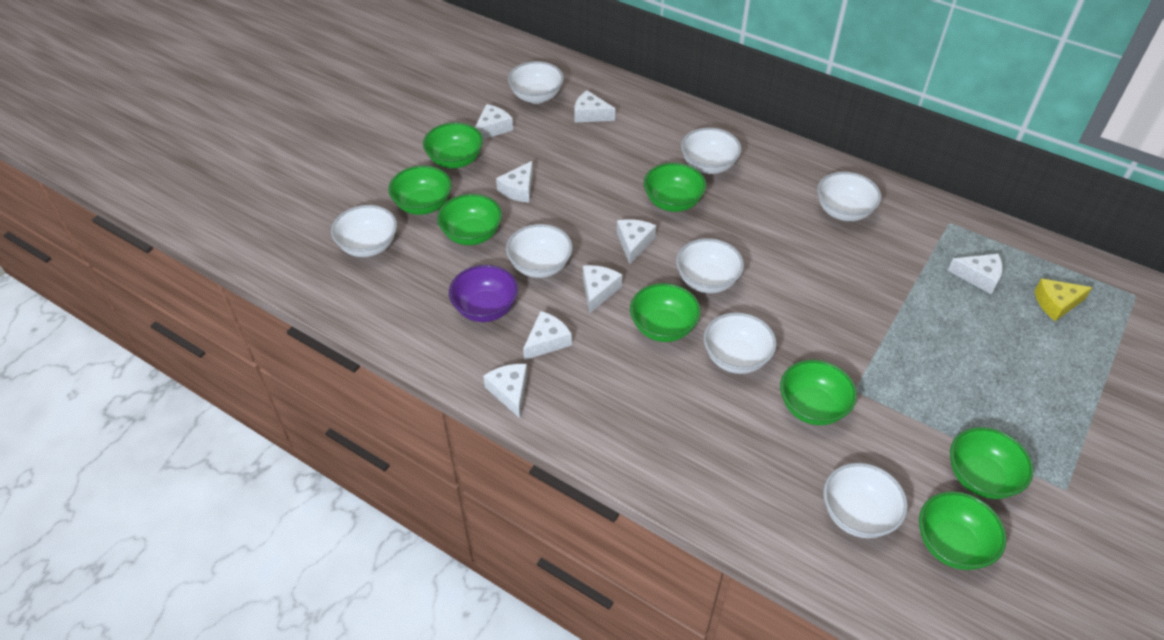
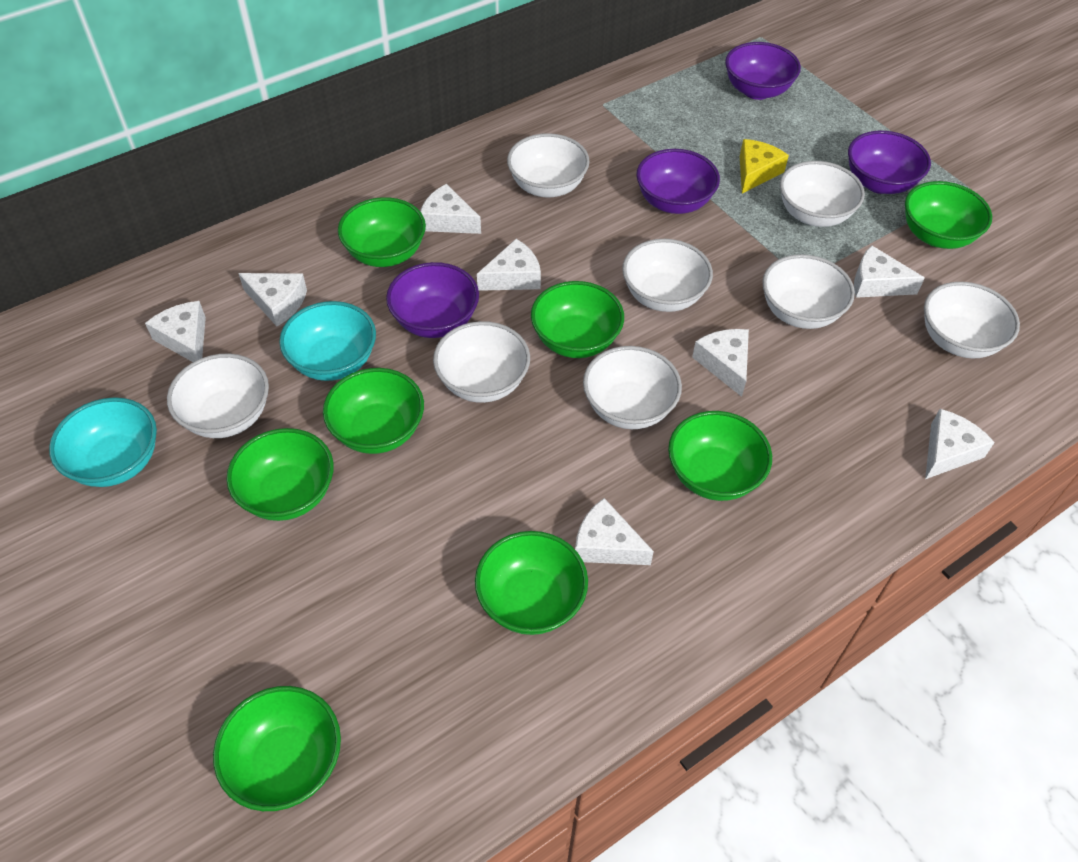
purple bowl: 1 -> 4
turquoise bowl: 0 -> 2

